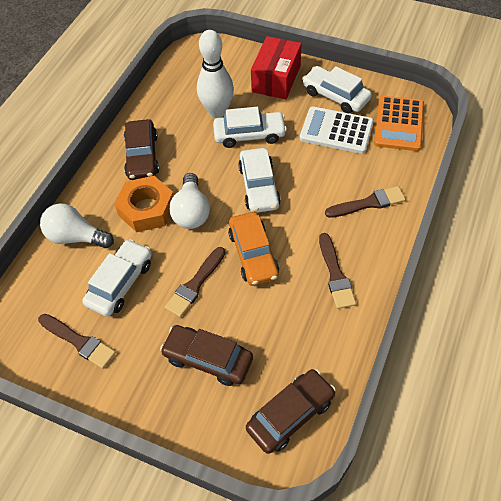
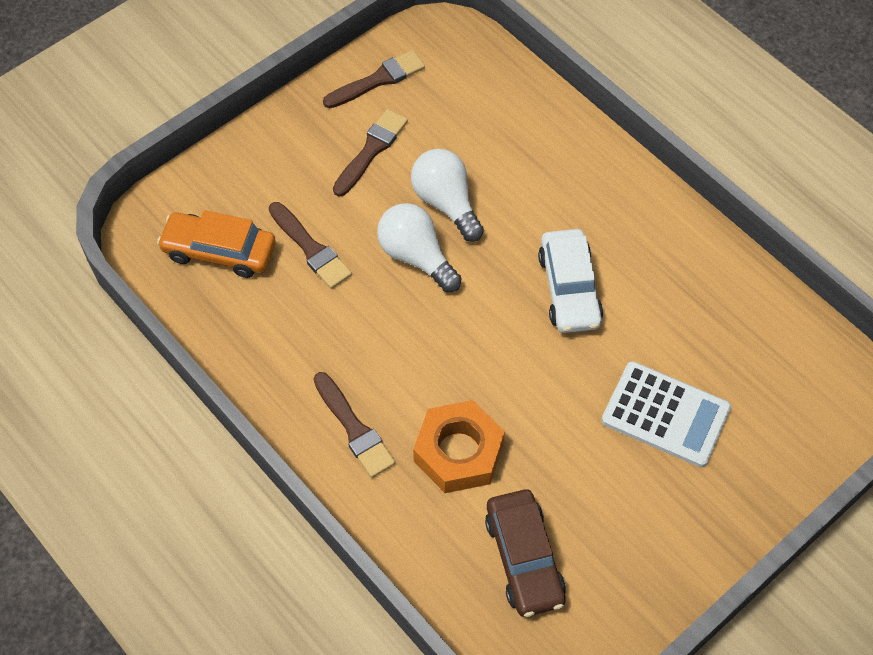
brown car: 3 -> 1
orange calculator: 1 -> 0
red box: 1 -> 0
white bowling pin: 1 -> 0
white car: 4 -> 1

